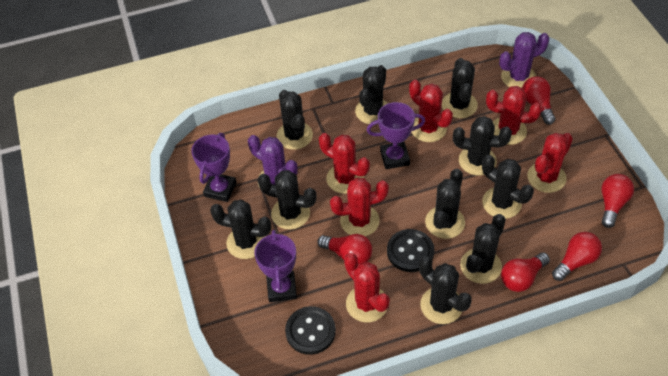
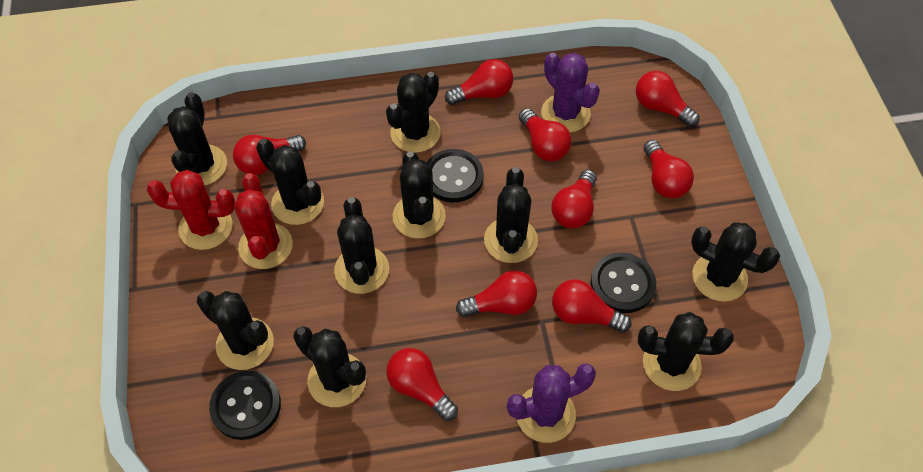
black button: 2 -> 3
purple trophy: 3 -> 0
red cactus: 6 -> 2
red light bulb: 5 -> 9

